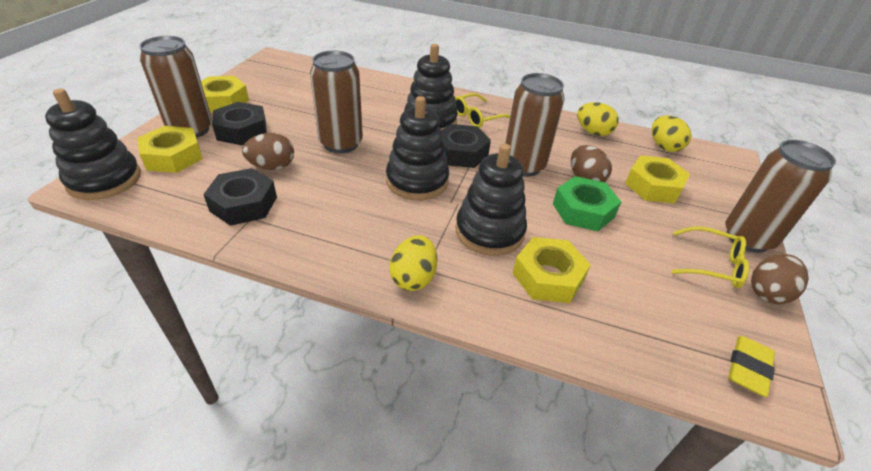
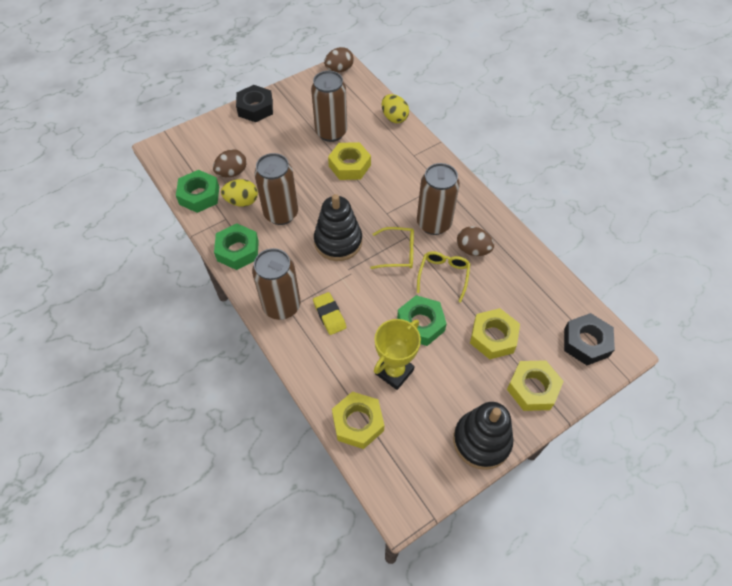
black nut: 3 -> 2
black stacking toy: 4 -> 2
green nut: 1 -> 3
yellow egg: 3 -> 2
yellow trophy: 0 -> 1

